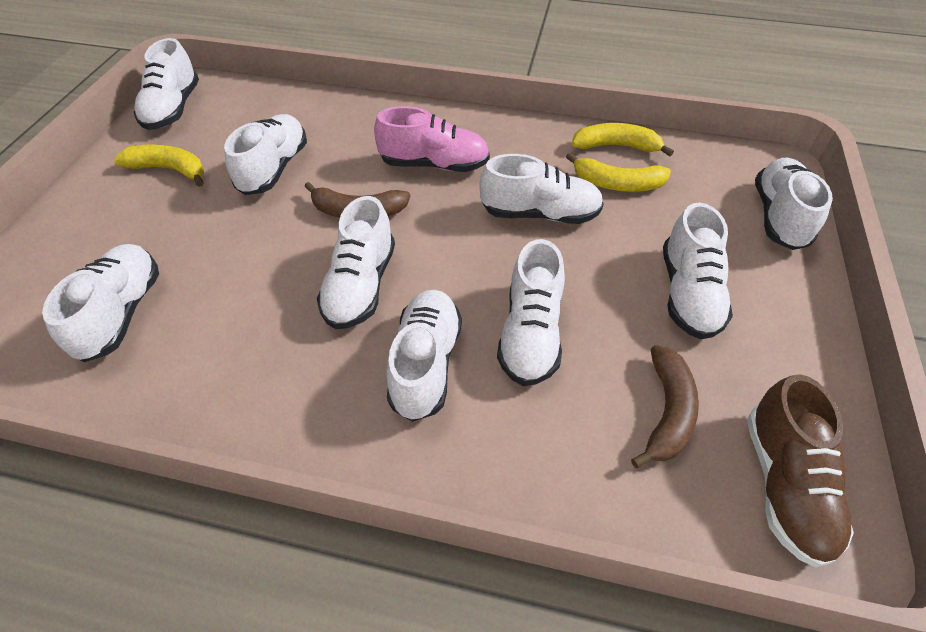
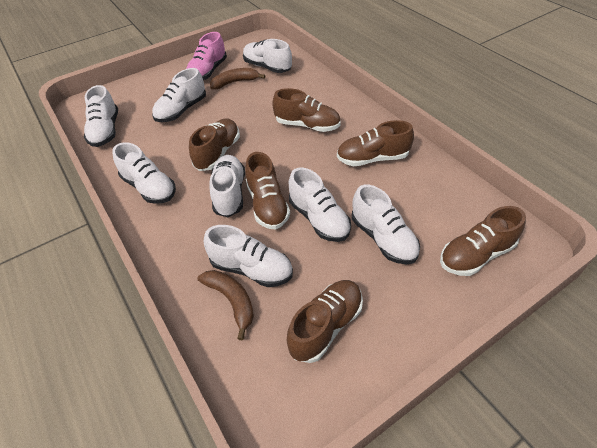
brown shoe: 1 -> 6
white shoe: 9 -> 8
yellow banana: 3 -> 0

